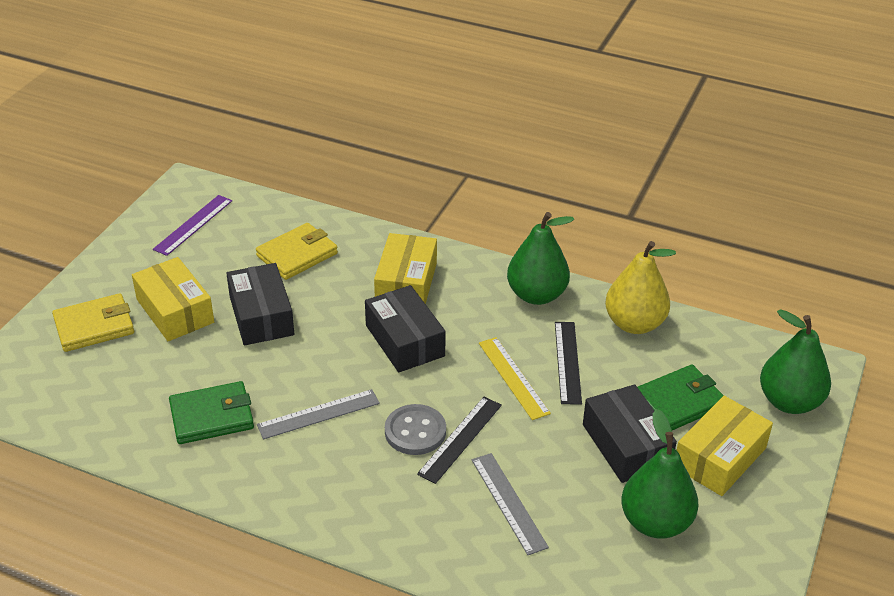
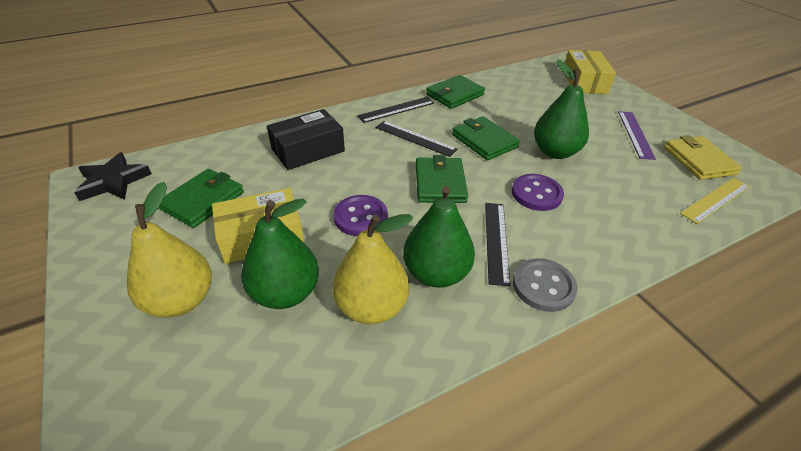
black box: 3 -> 1
black ruler: 2 -> 3
black star: 0 -> 1
green wallet: 2 -> 4
grey ruler: 2 -> 0
purple button: 0 -> 2
yellow box: 3 -> 2
yellow pear: 1 -> 2
yellow wallet: 2 -> 1

